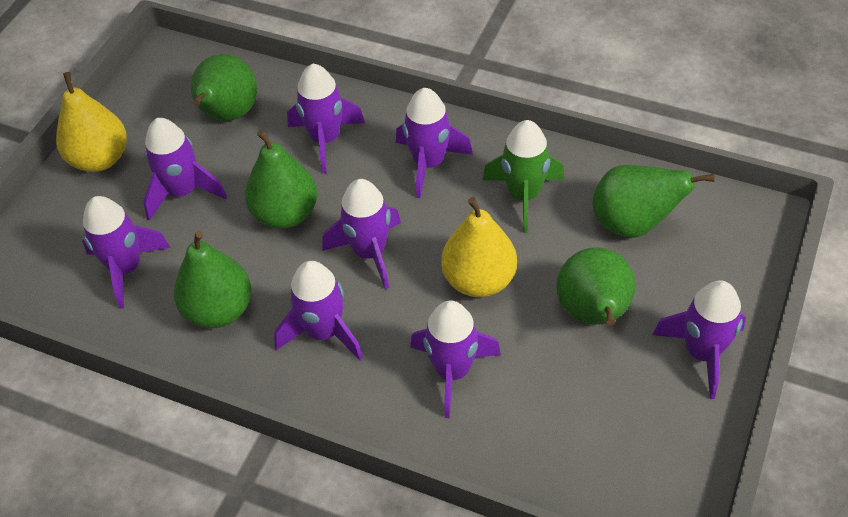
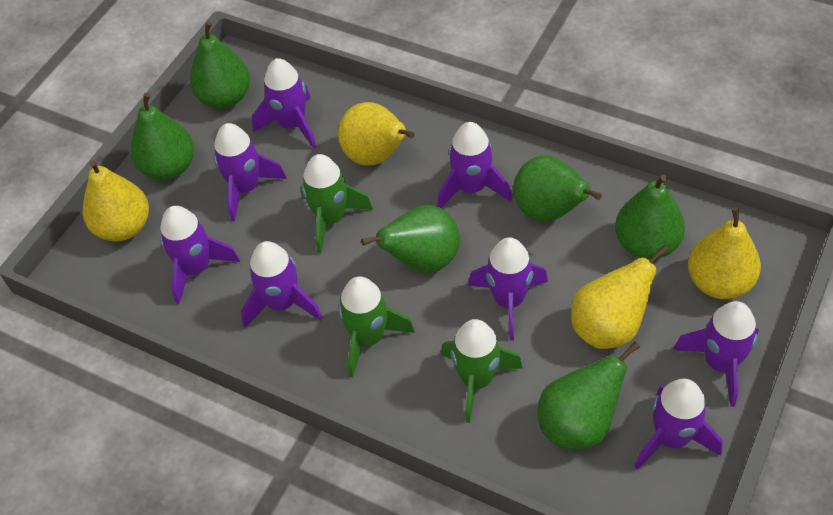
green pear: 5 -> 6
green rocket: 1 -> 3
yellow pear: 2 -> 4

